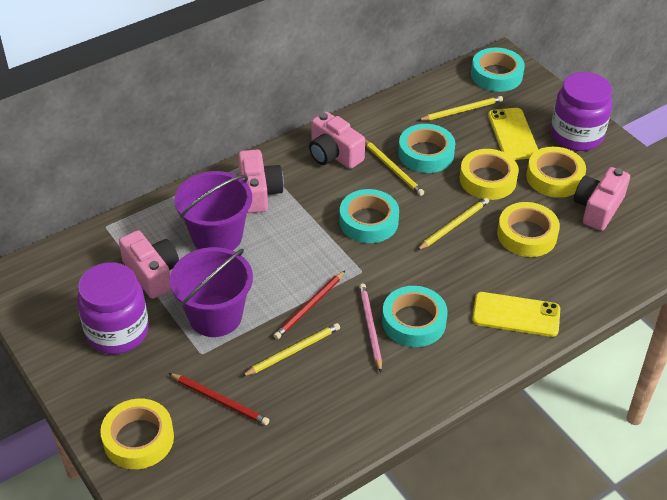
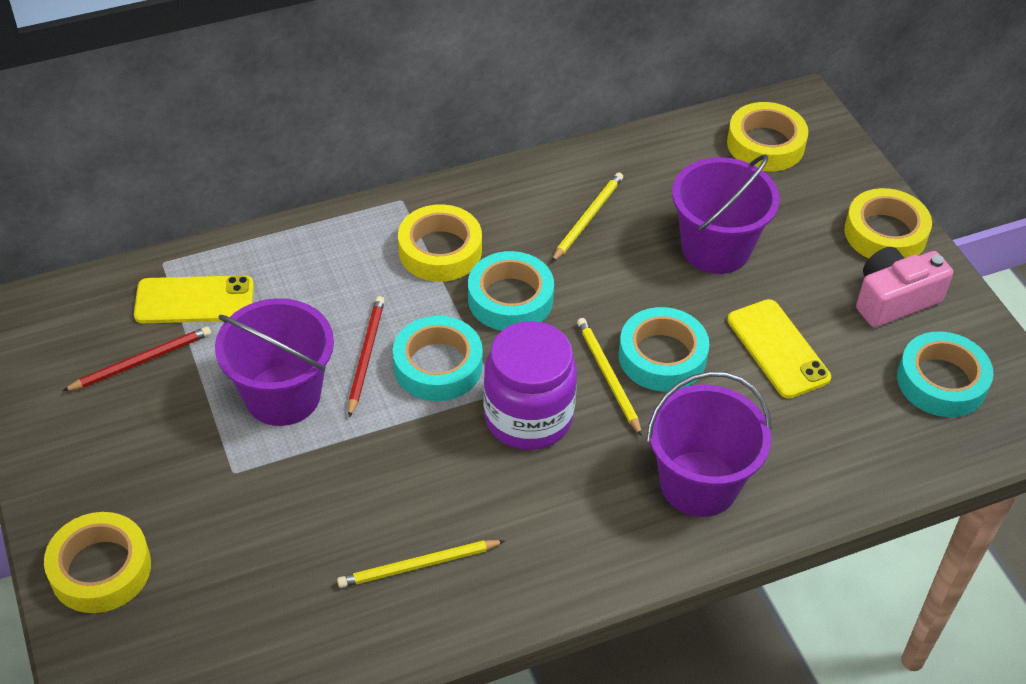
pink camera: 4 -> 1
pink pencil: 1 -> 0
purple bucket: 2 -> 3
purple jar: 2 -> 1
yellow pencil: 4 -> 3

